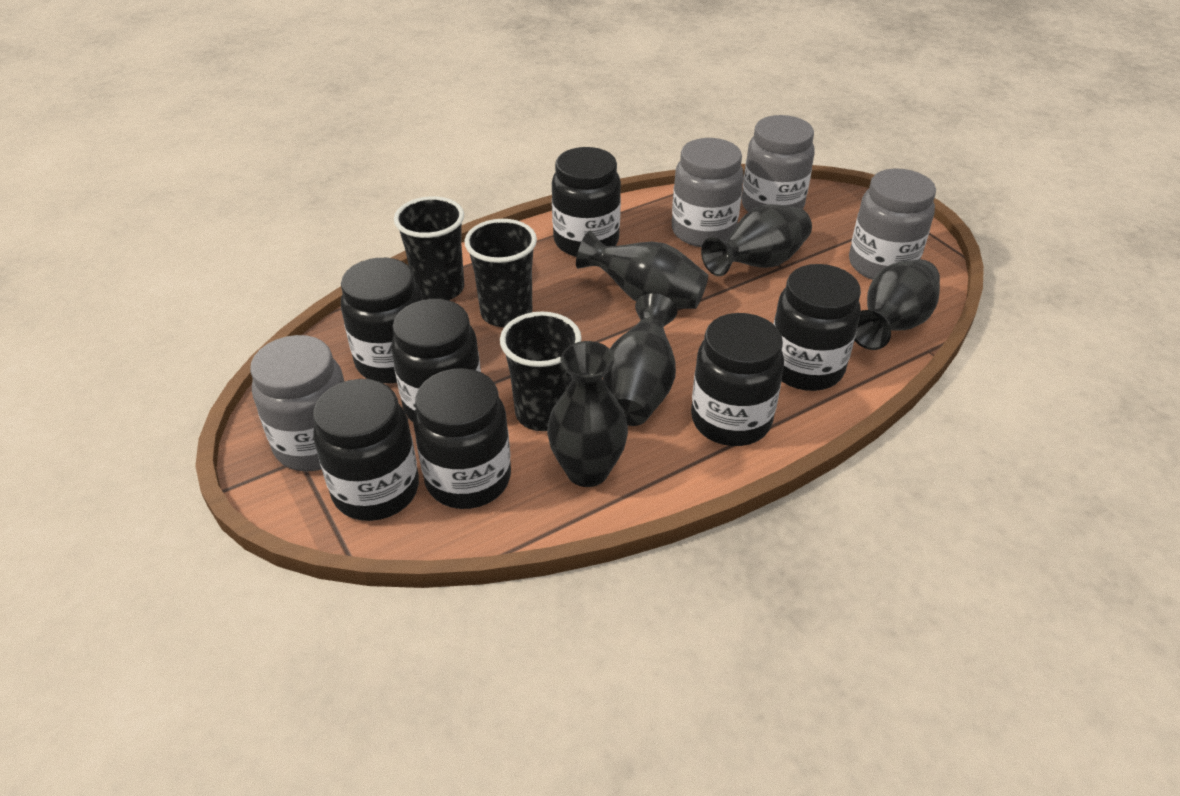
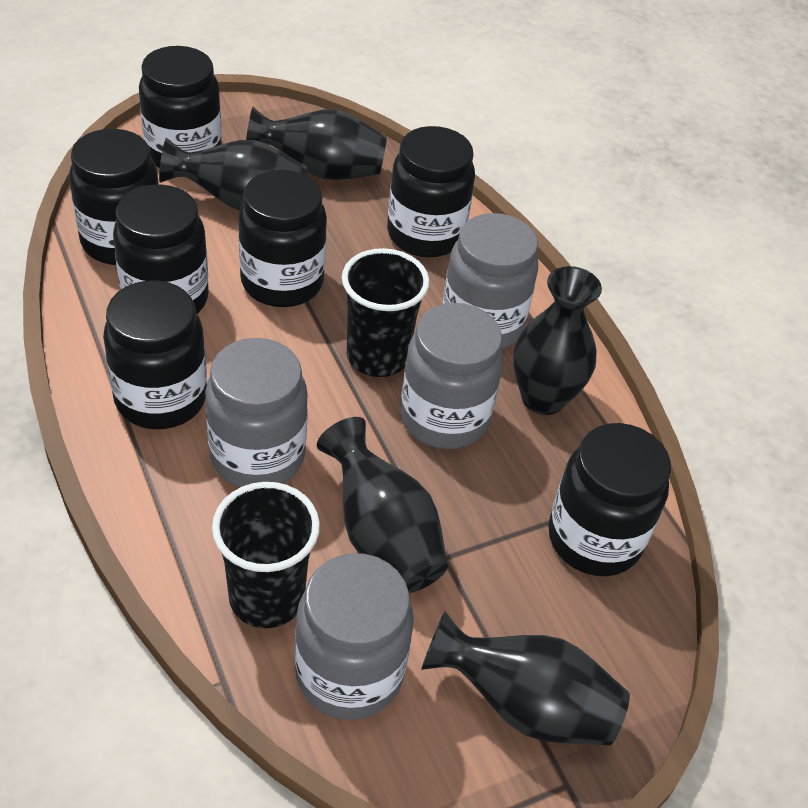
black cup: 3 -> 2

